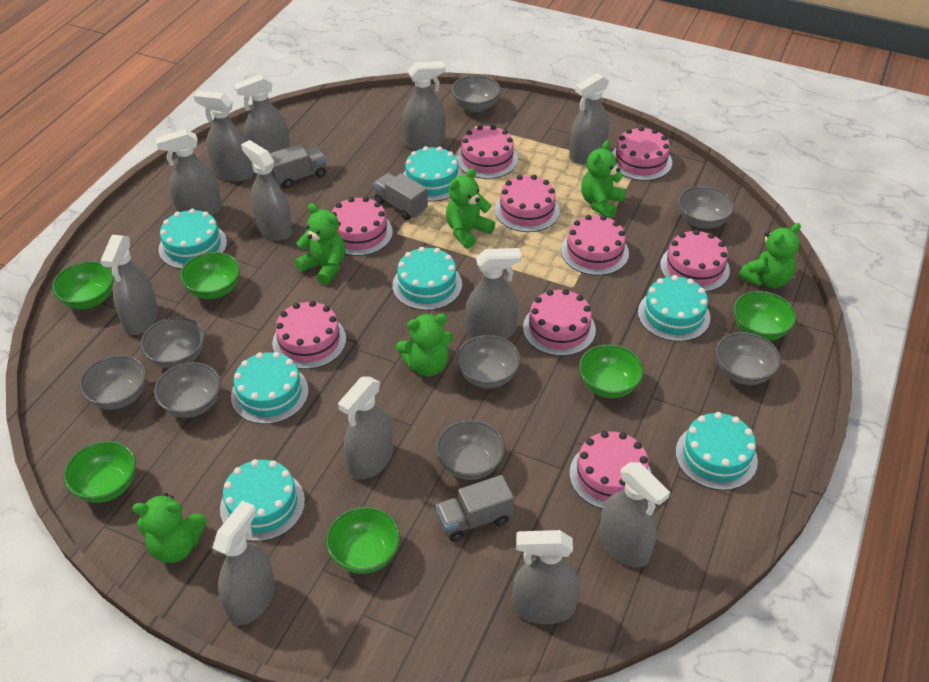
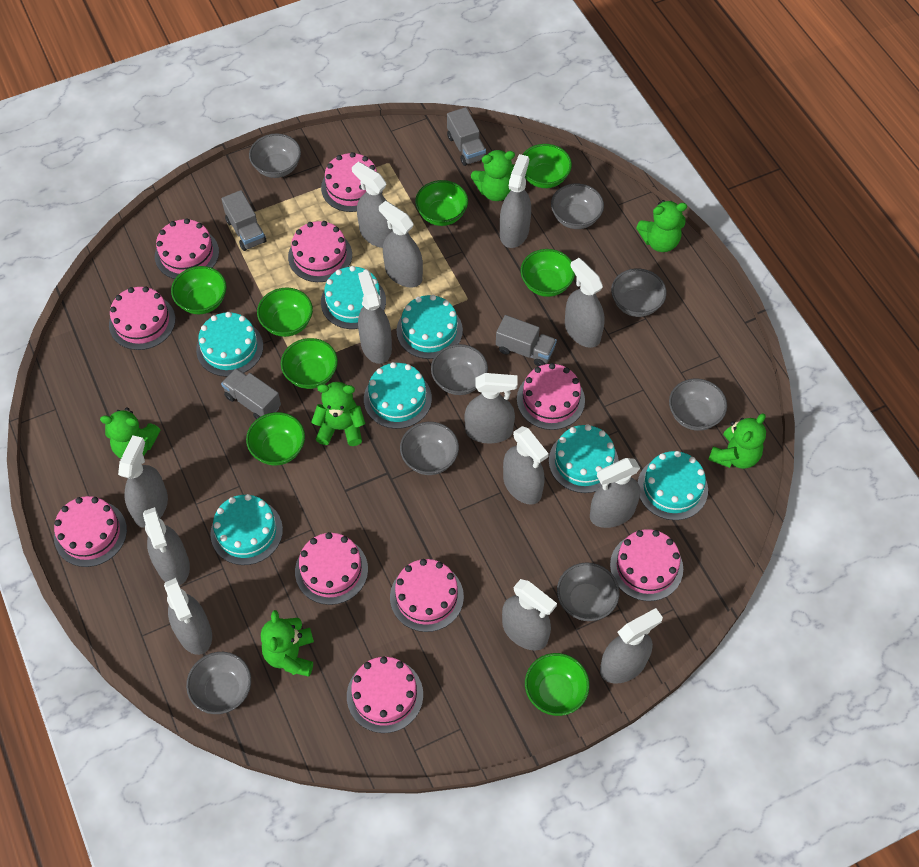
green bowl: 6 -> 8
grey spray bottle: 12 -> 13
grey truck: 3 -> 4
pink cake: 9 -> 10

